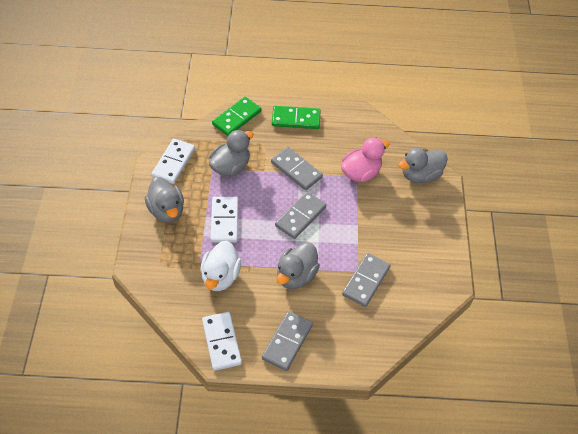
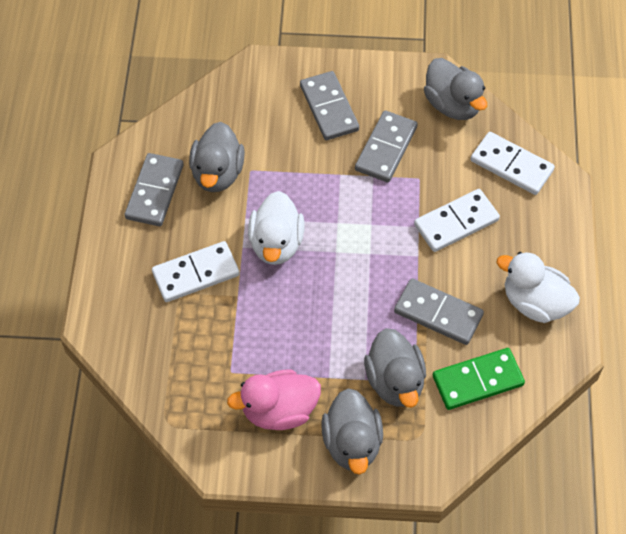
green domino: 2 -> 1
white duck: 1 -> 2

